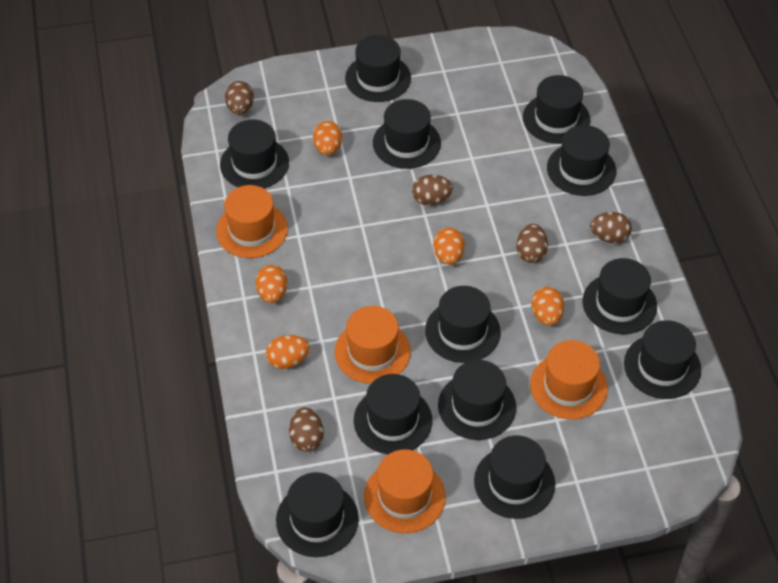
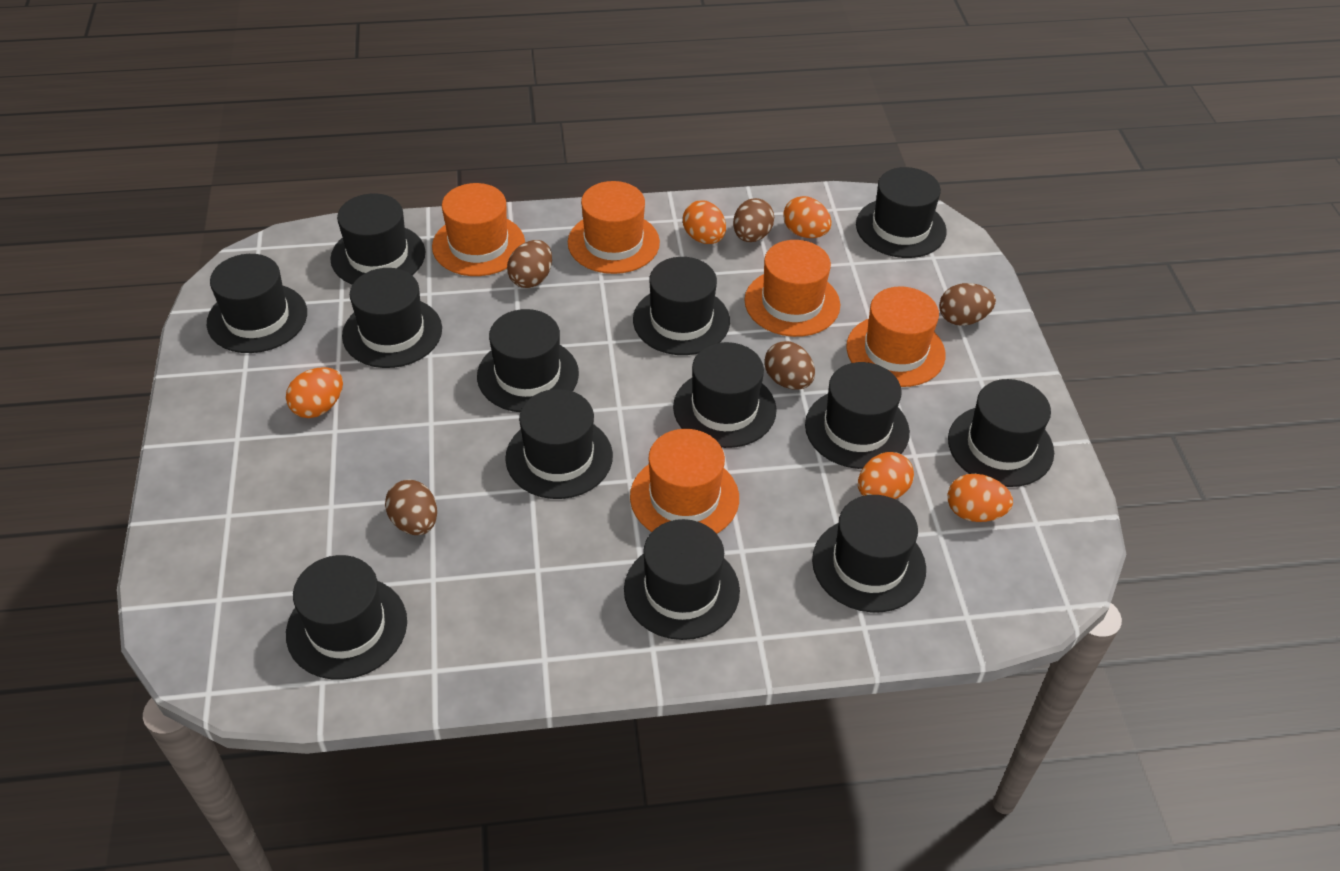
black hat: 12 -> 13
orange hat: 4 -> 5

